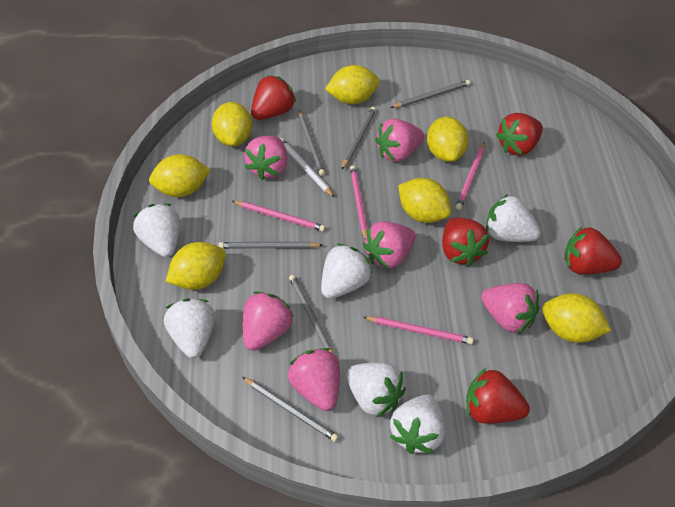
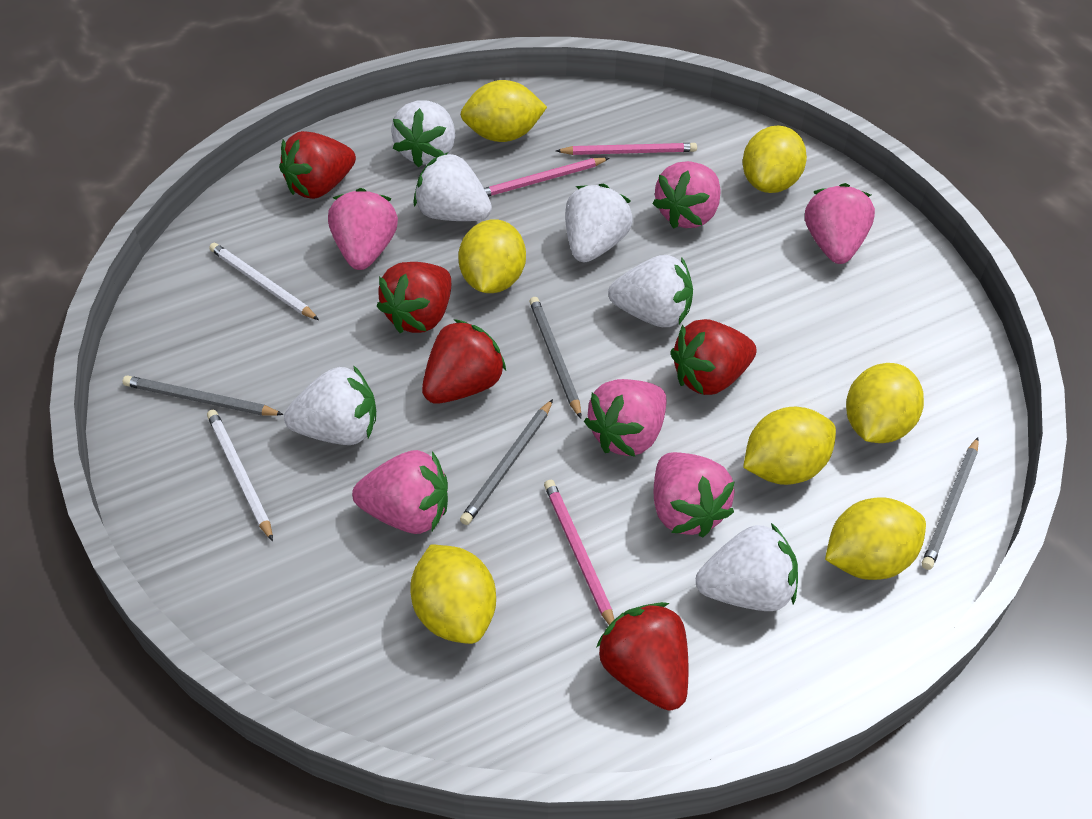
grey pencil: 6 -> 4
pink pencil: 4 -> 3
white pencil: 1 -> 2

